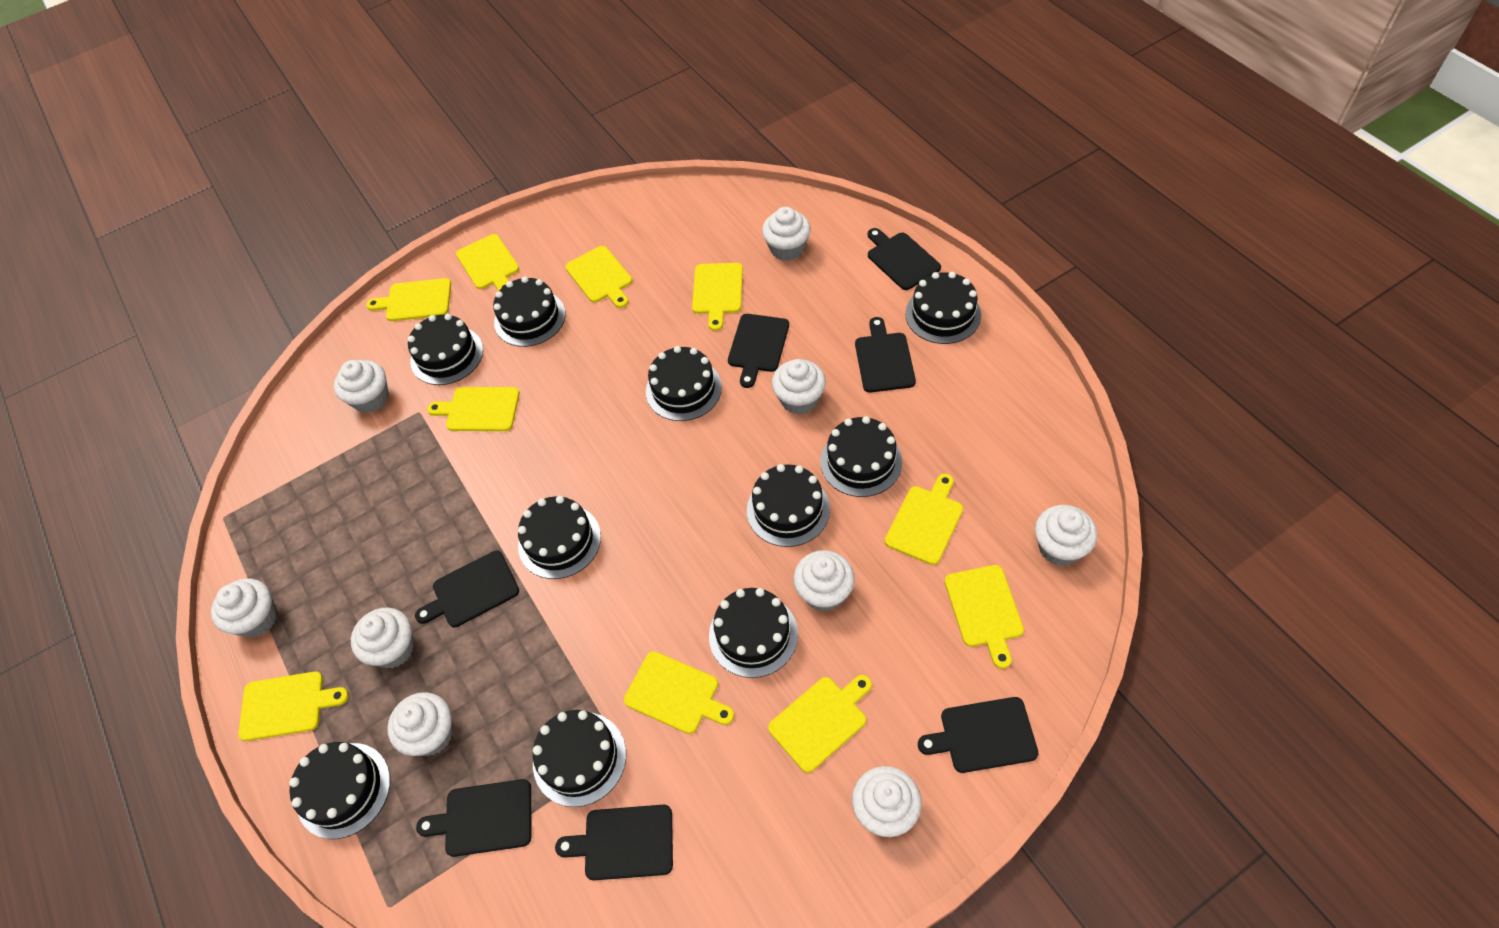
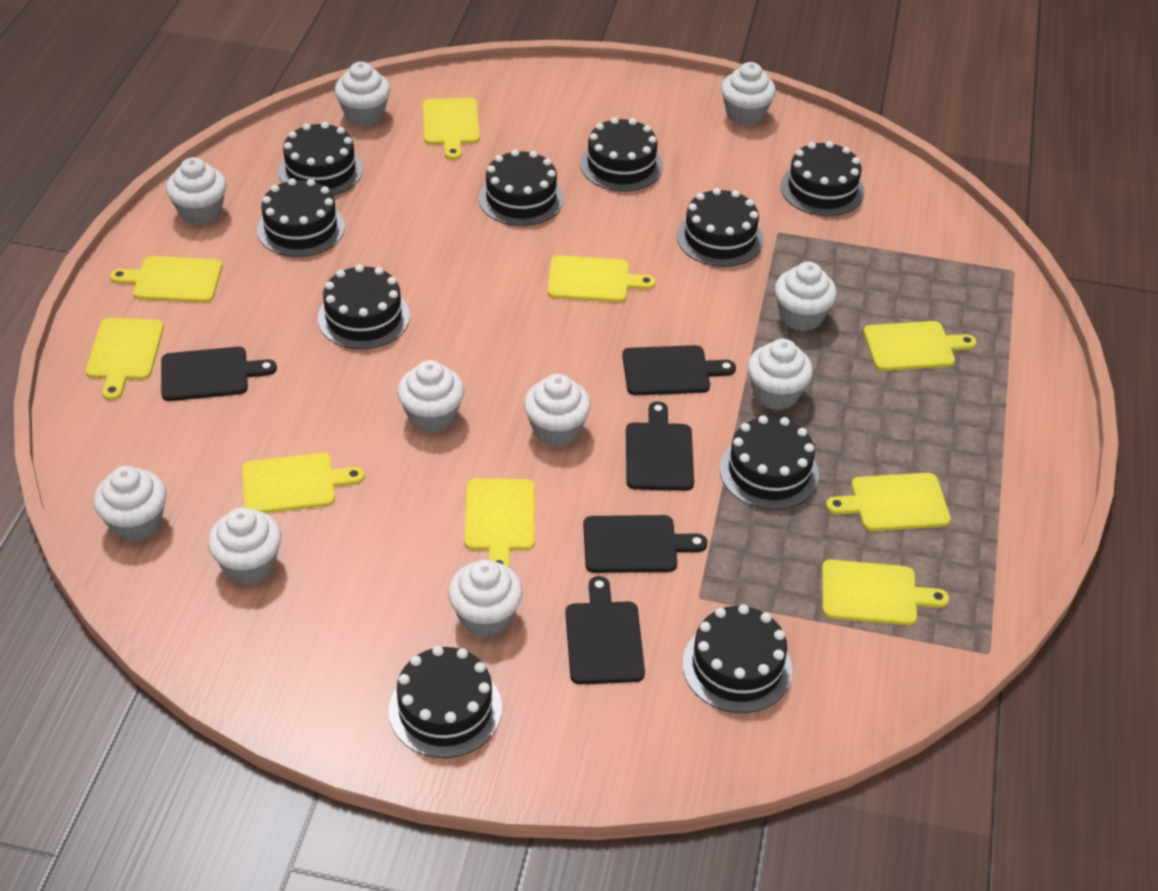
black cutting board: 7 -> 5
white cupcake: 9 -> 10
yellow cutting board: 10 -> 9

